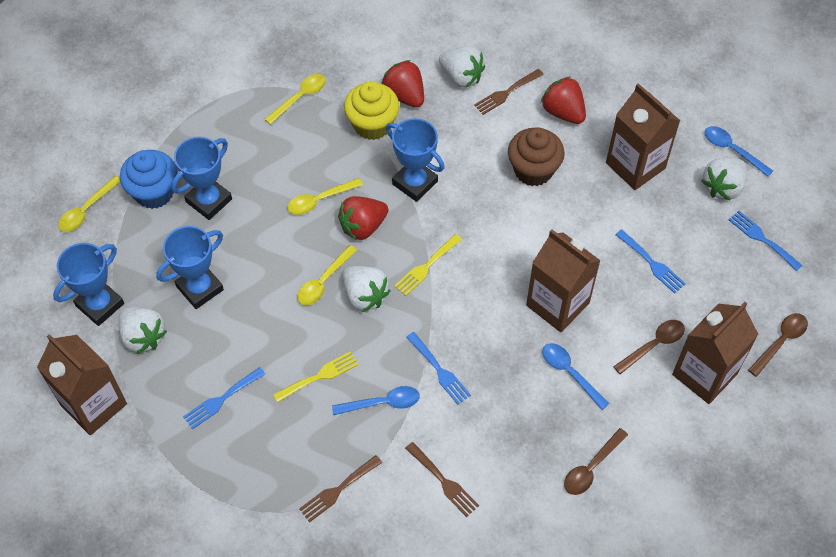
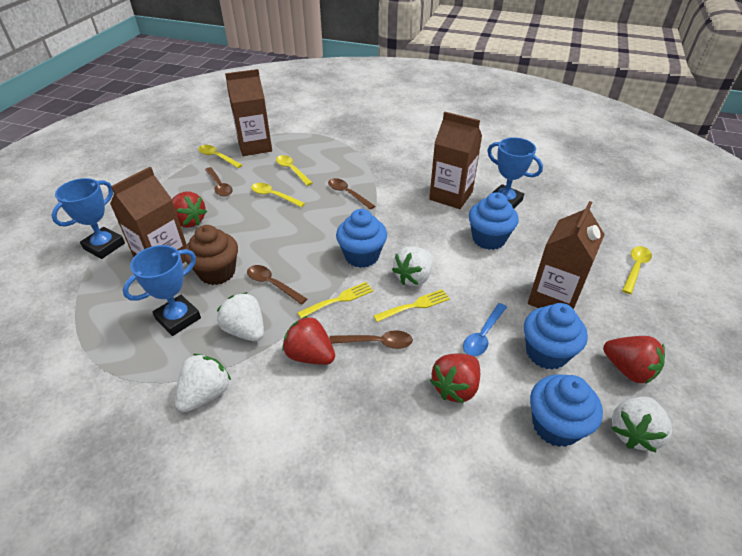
blue cupcake: 1 -> 4
blue fork: 4 -> 0
blue spoon: 3 -> 1
blue trophy: 4 -> 3
brown fork: 3 -> 0
brown spoon: 3 -> 4
red strawberry: 3 -> 4
yellow cupcake: 1 -> 0

